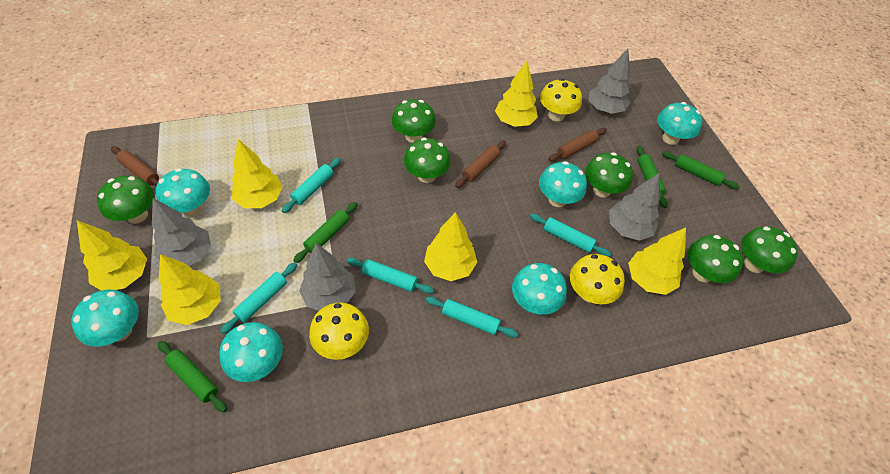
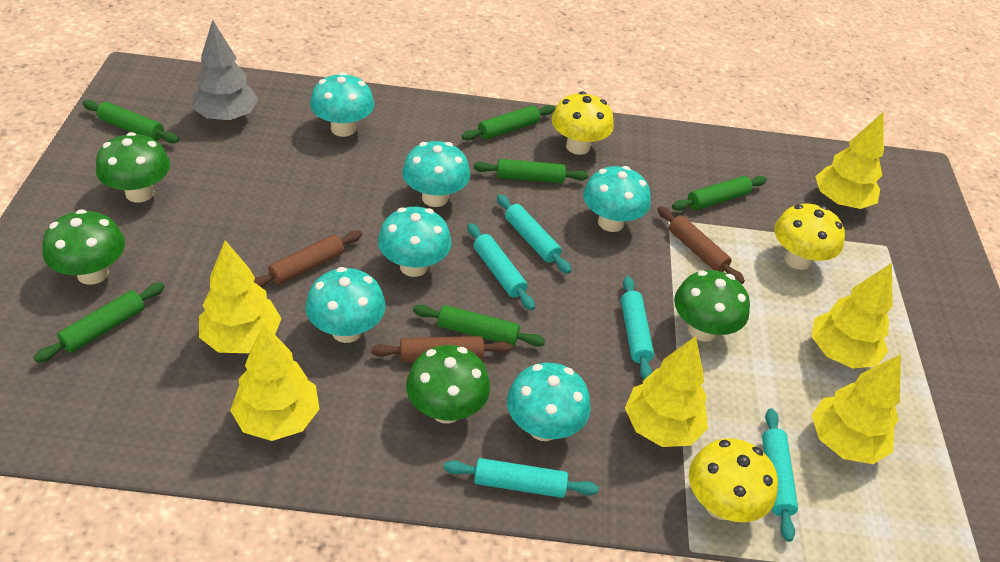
green mushroom: 6 -> 4
green rolling pin: 4 -> 6
grey tree: 4 -> 1

